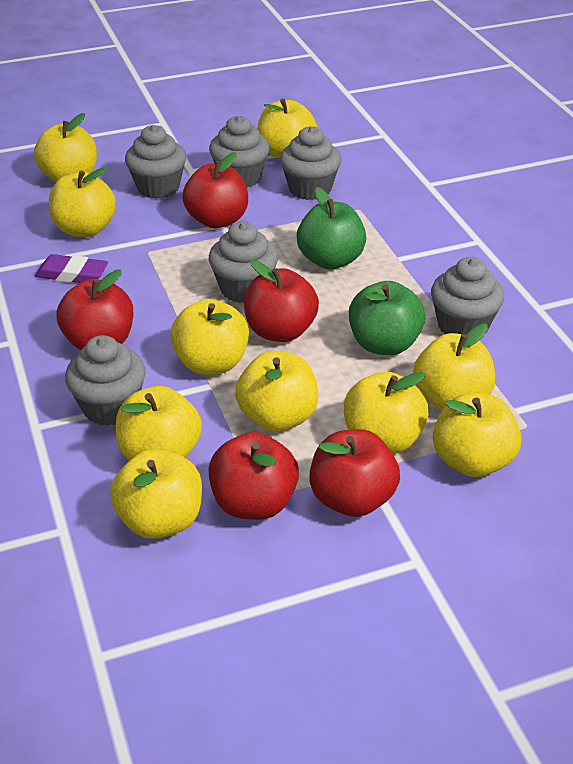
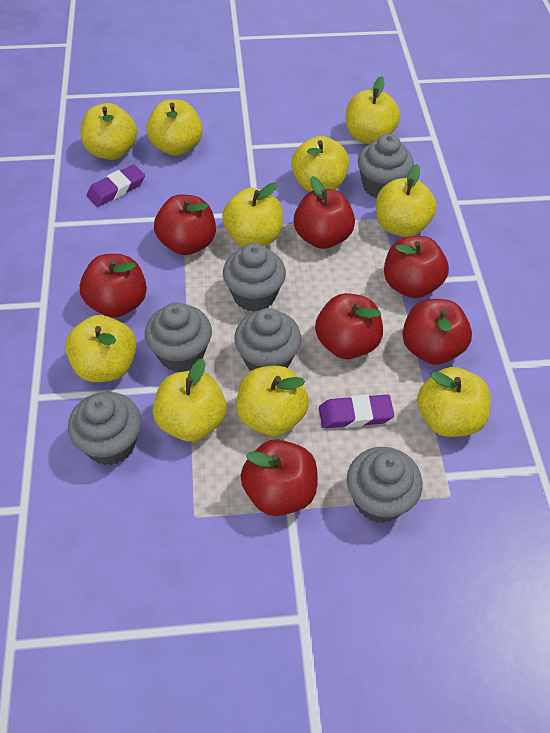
green apple: 2 -> 0
purple eraser: 1 -> 2
red apple: 5 -> 7

